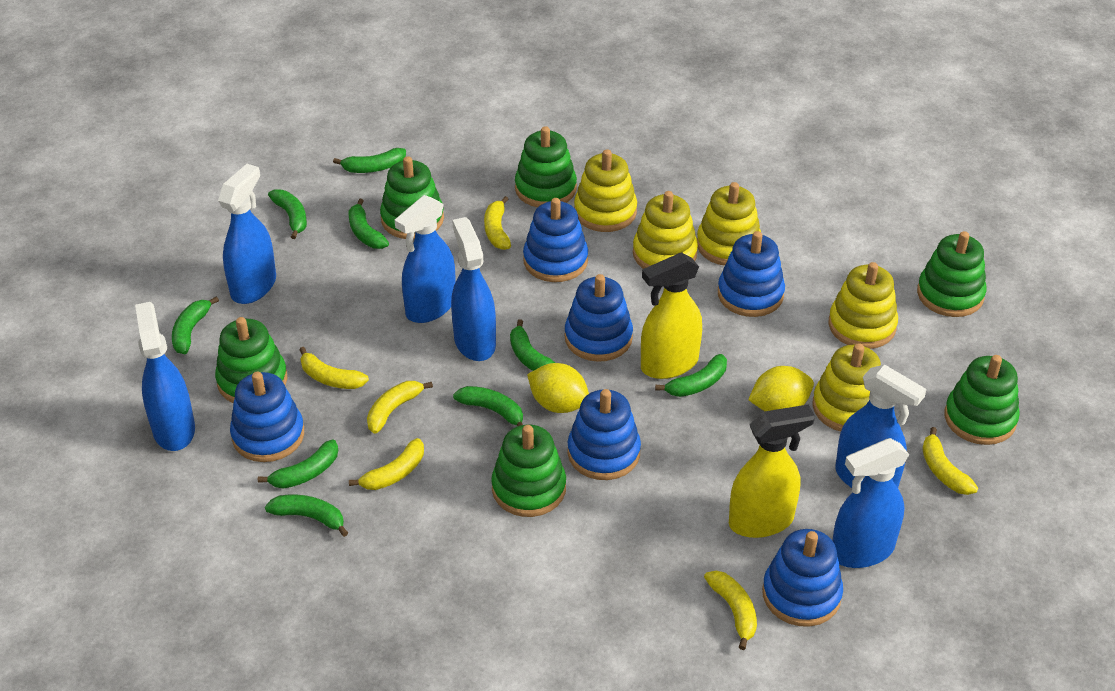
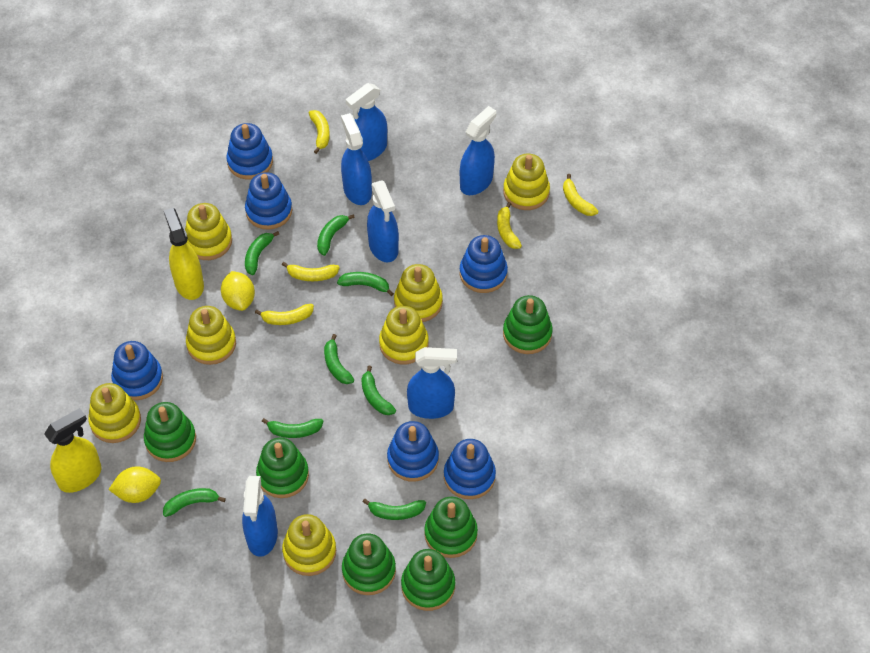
green banana: 9 -> 8
yellow banana: 6 -> 5
yellow stacking toy: 5 -> 7

